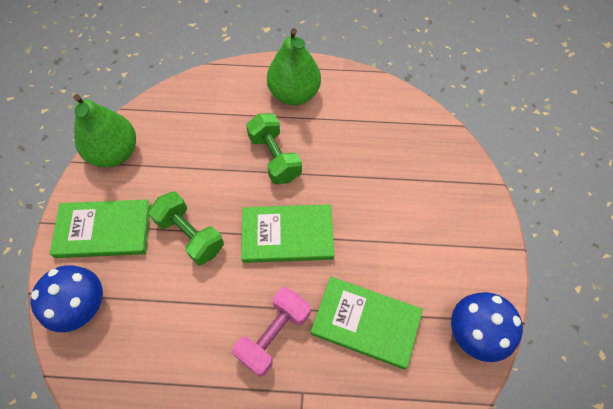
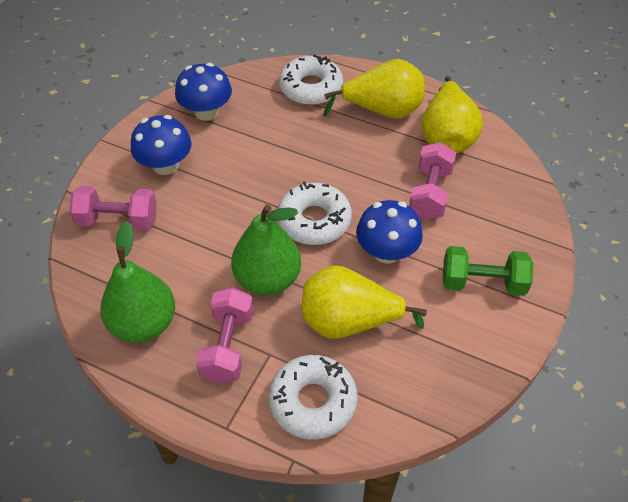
blue mushroom: 2 -> 3
green book: 3 -> 0
green dumbbell: 2 -> 1
pink dumbbell: 1 -> 3
white donut: 0 -> 3
yellow pear: 0 -> 3

